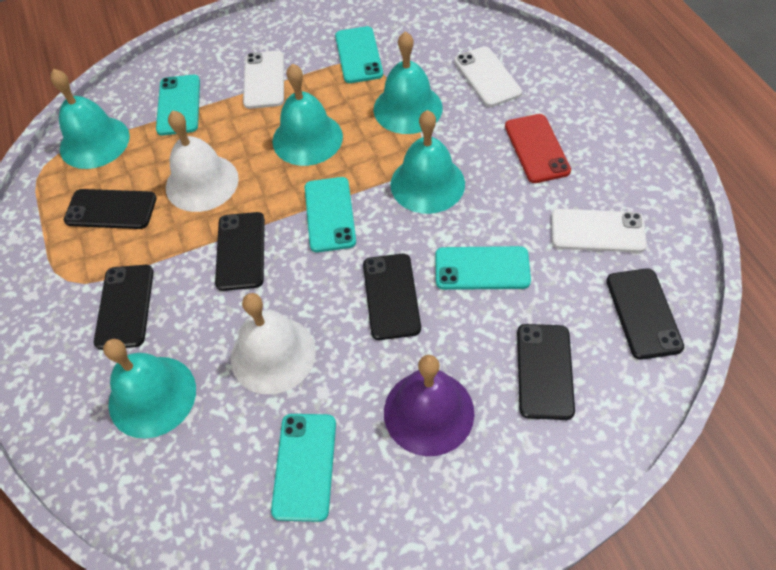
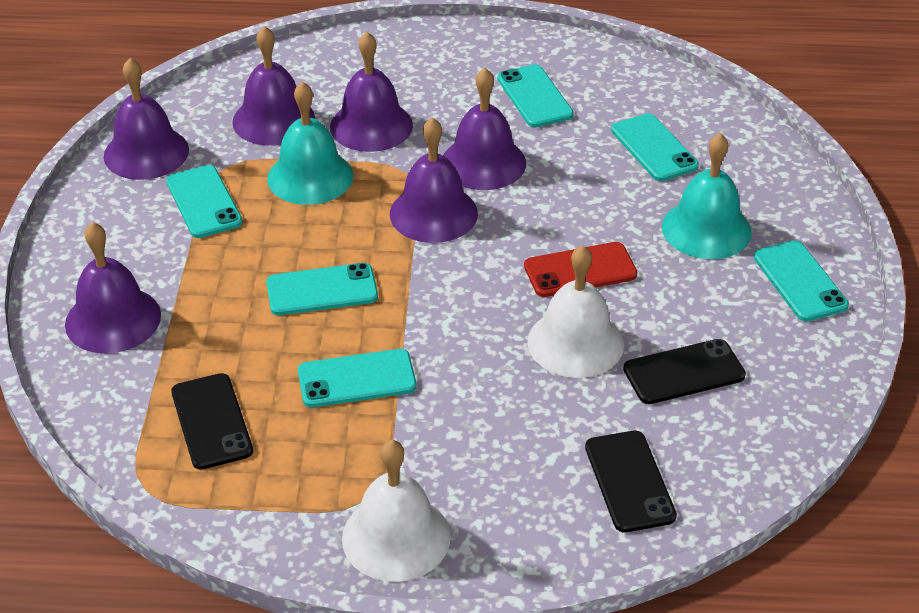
black phone: 6 -> 3
purple bell: 1 -> 6
turquoise bell: 5 -> 2
turquoise phone: 5 -> 6
white phone: 3 -> 0

